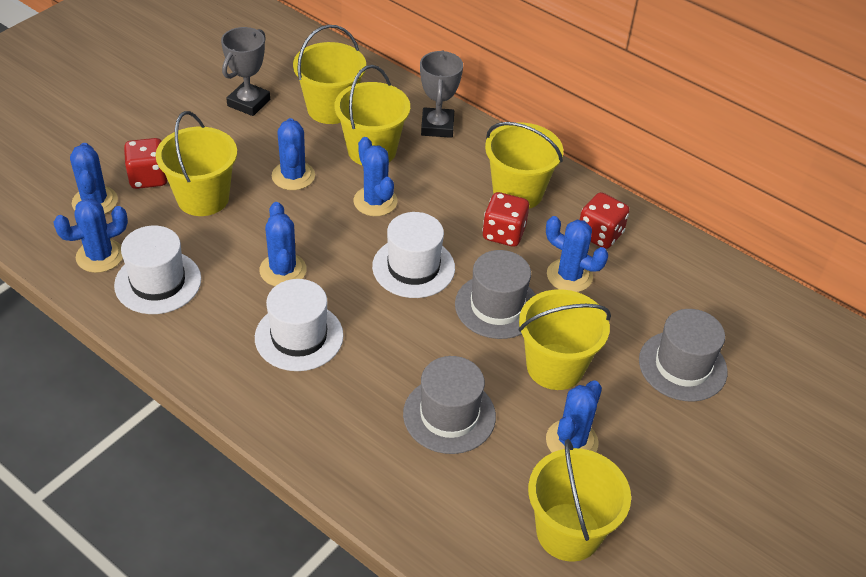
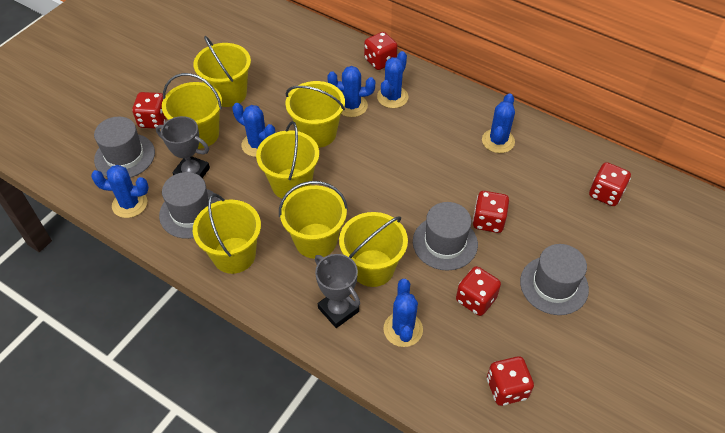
blue cactus: 7 -> 6
grey hat: 3 -> 4
red dice: 3 -> 6
white hat: 3 -> 0
yellow bucket: 6 -> 7

